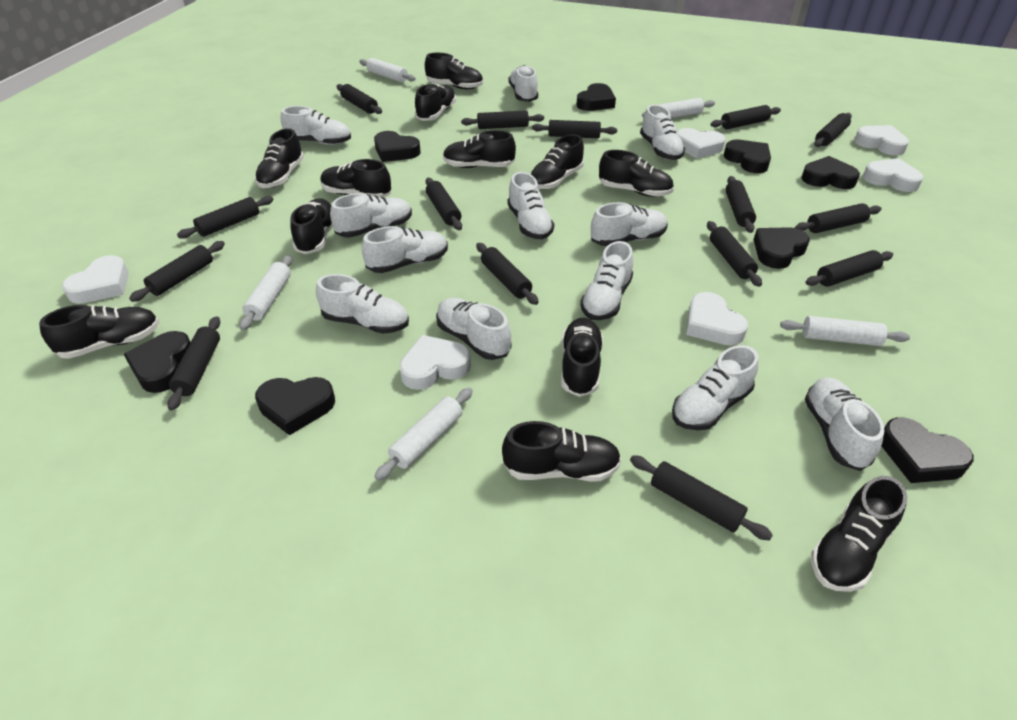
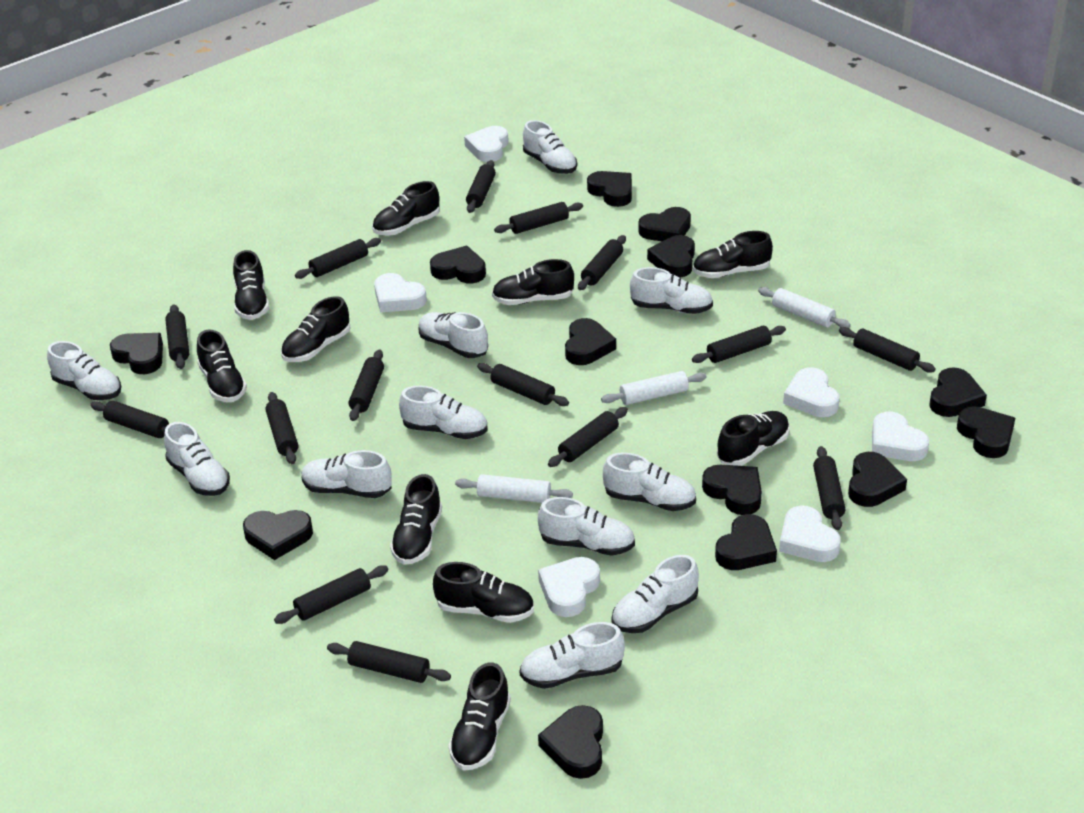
black heart: 8 -> 13
black shoe: 12 -> 10
white rolling pin: 5 -> 3
white shoe: 12 -> 11

